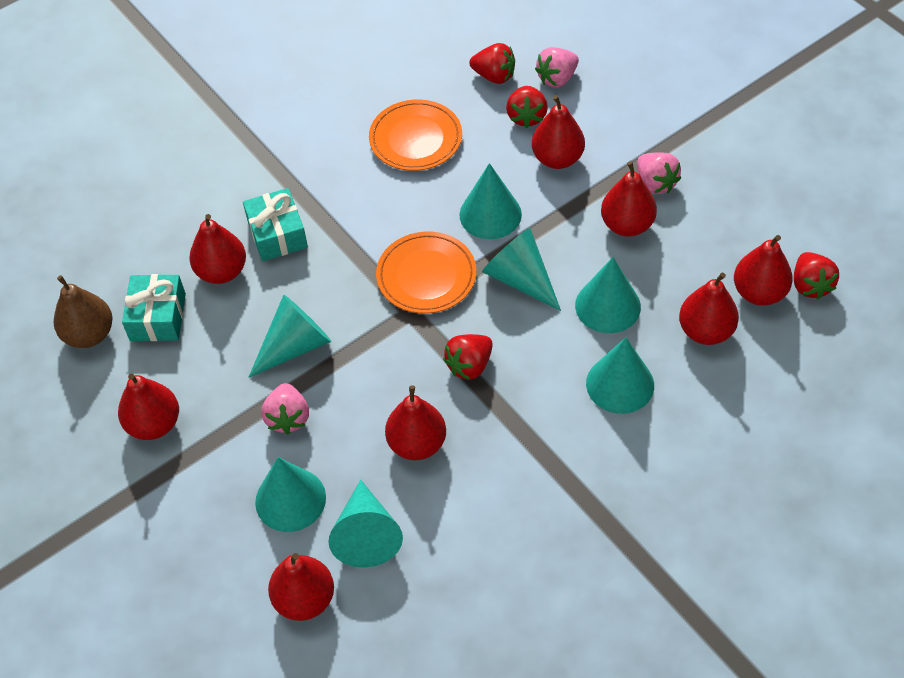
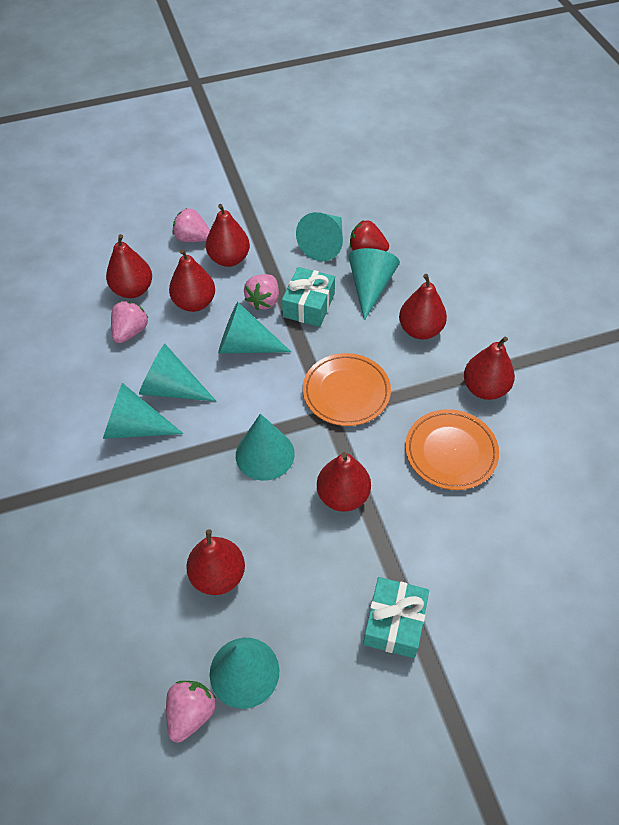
brown pear: 1 -> 0
pink strawberry: 3 -> 4
red pear: 8 -> 7
red strawberry: 4 -> 1

